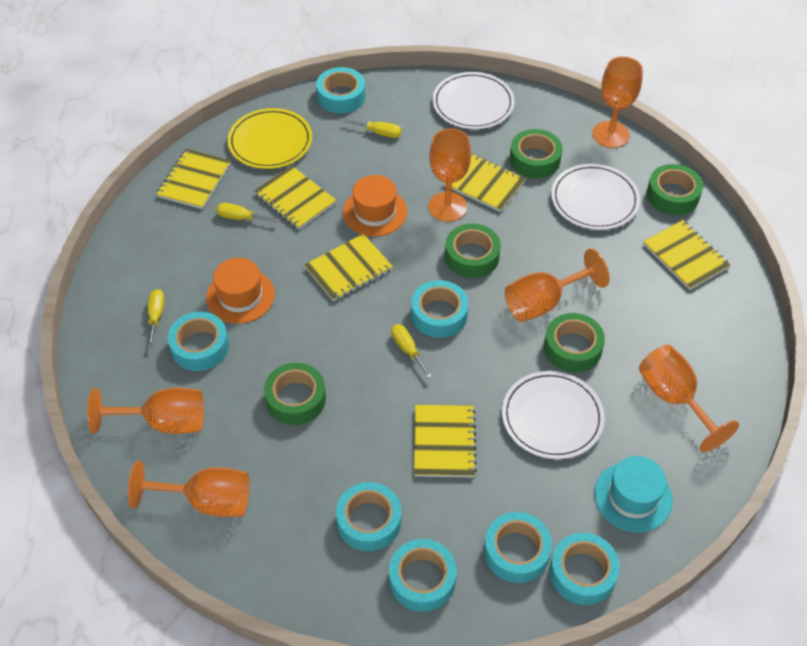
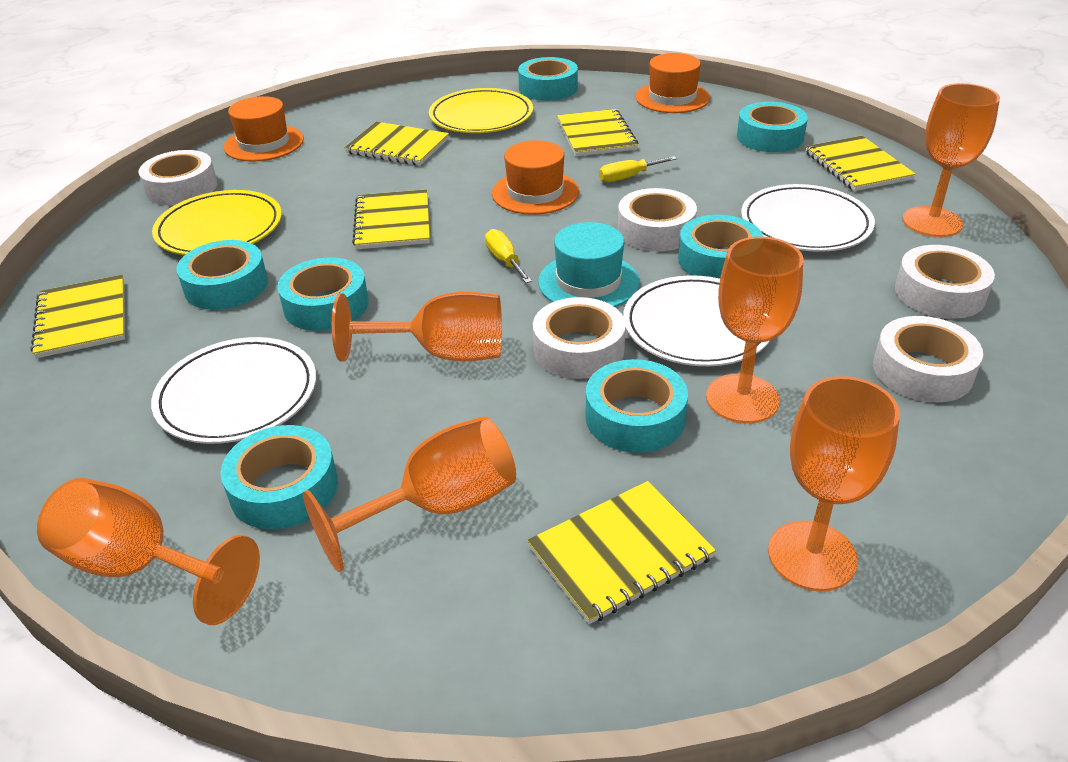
green tape: 5 -> 0
orange hat: 2 -> 3
white tape: 0 -> 5
yellow plate: 1 -> 2
yellow screwdriver: 4 -> 2

